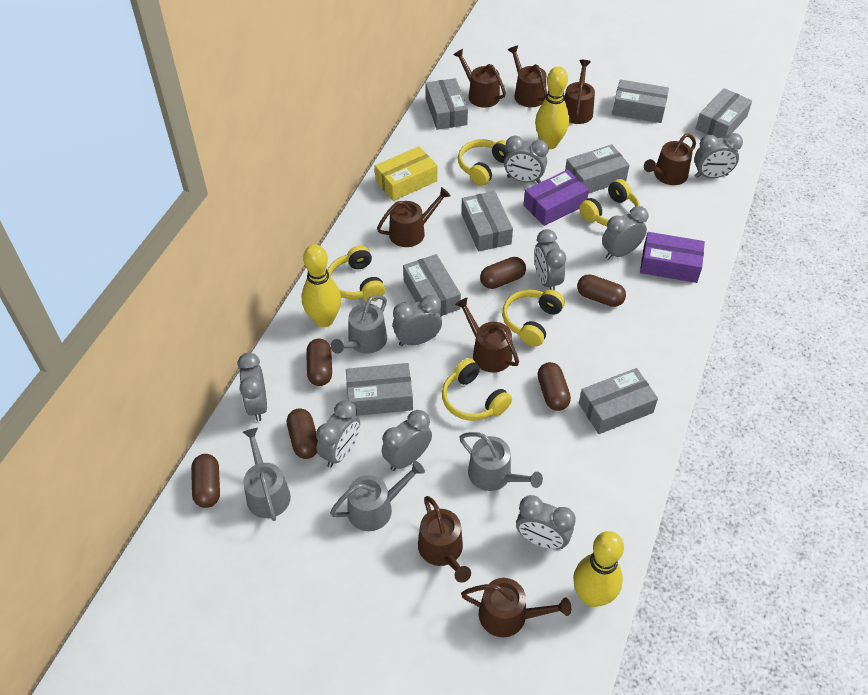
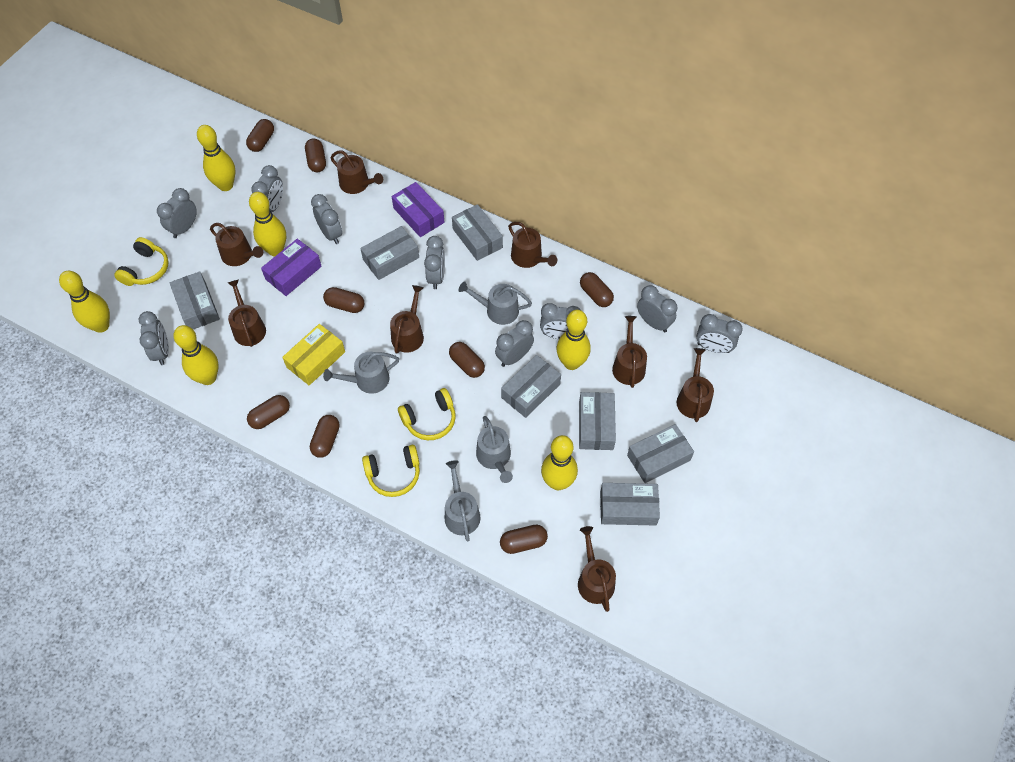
brown capsule: 6 -> 8
grey box: 8 -> 7
yellow bowling pin: 3 -> 6
yellow headphones: 5 -> 3

